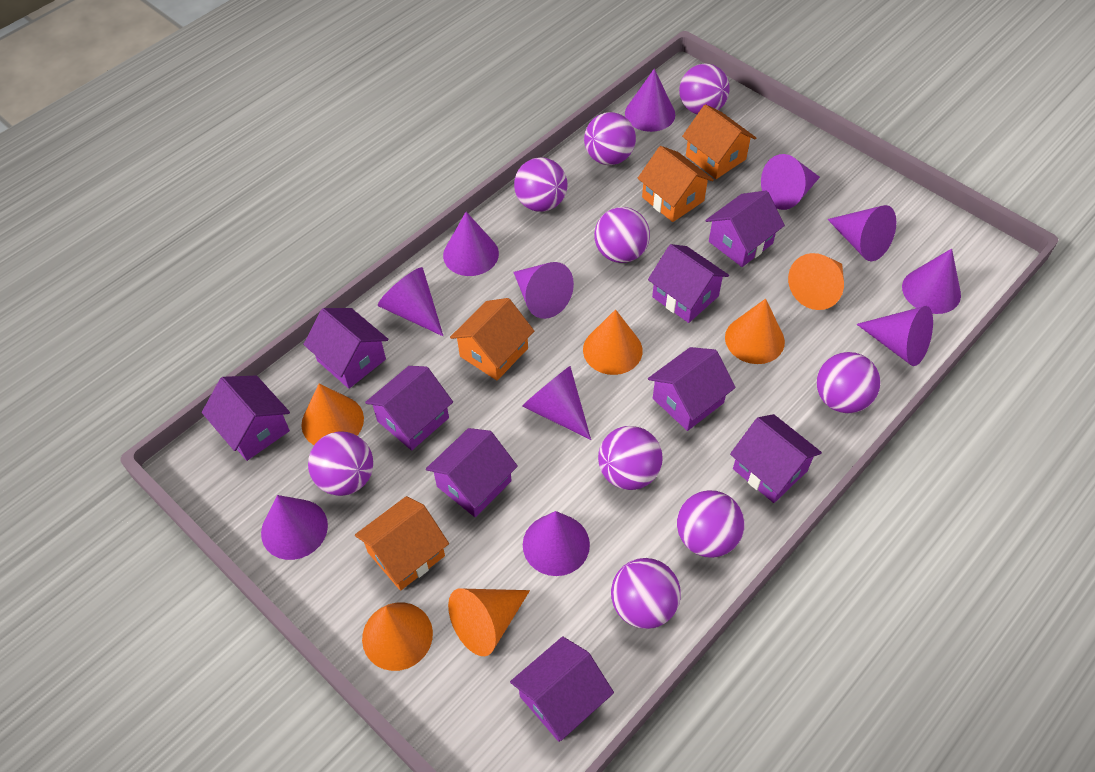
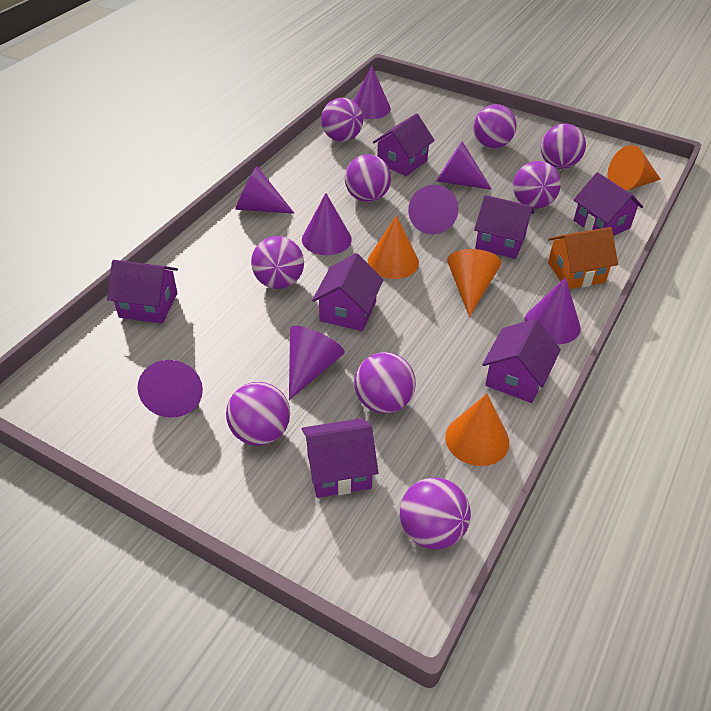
orange cone: 6 -> 4
orange house: 4 -> 1
purple cone: 11 -> 8
purple house: 9 -> 7

